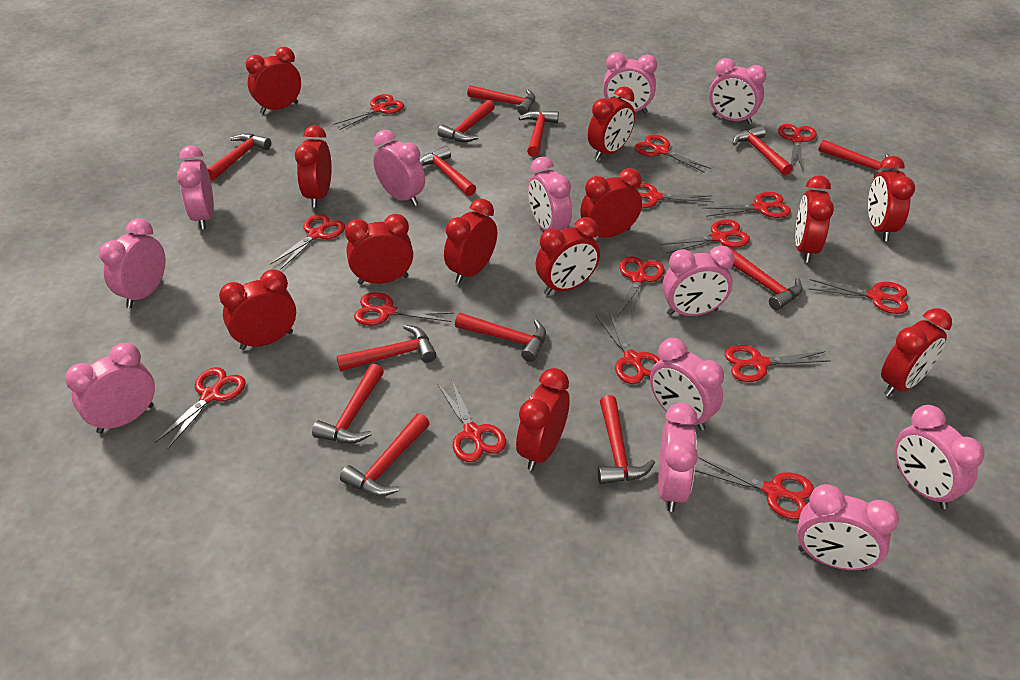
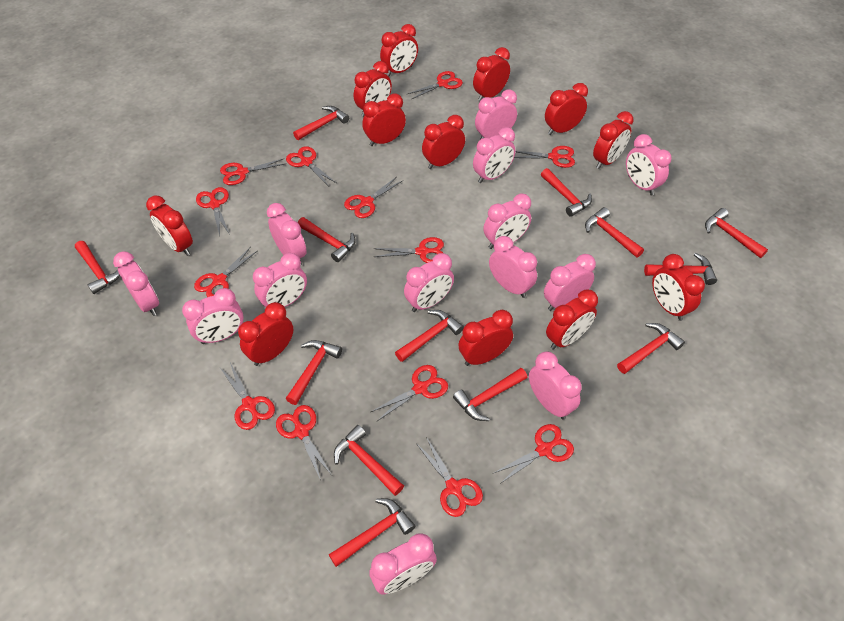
pink clock: 12 -> 13
red scissors: 15 -> 13

